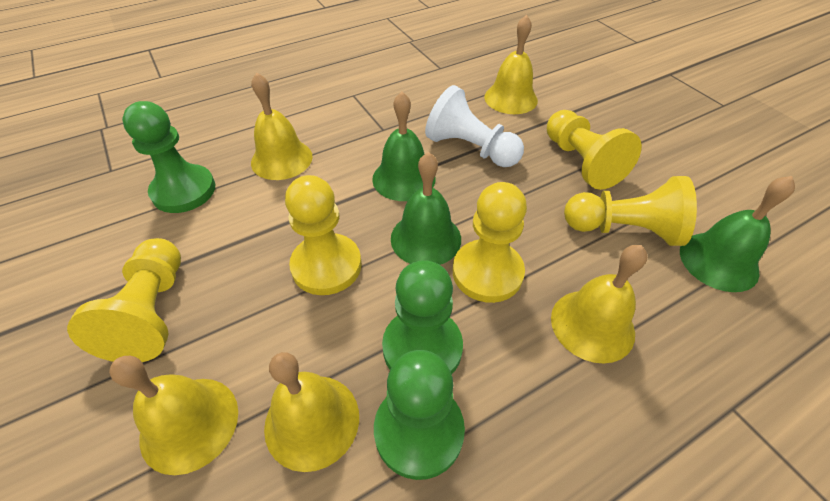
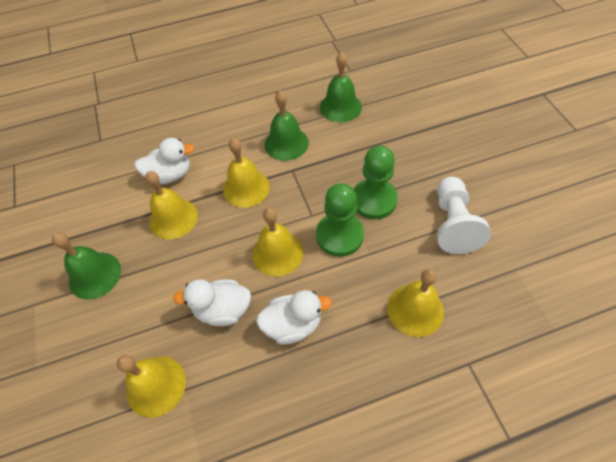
green pawn: 3 -> 2
white duck: 0 -> 3
yellow pawn: 5 -> 0

